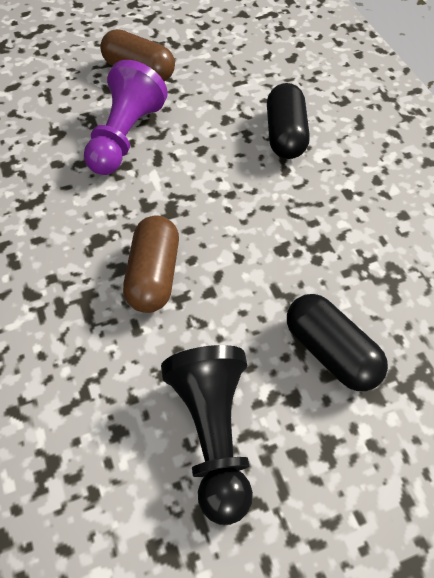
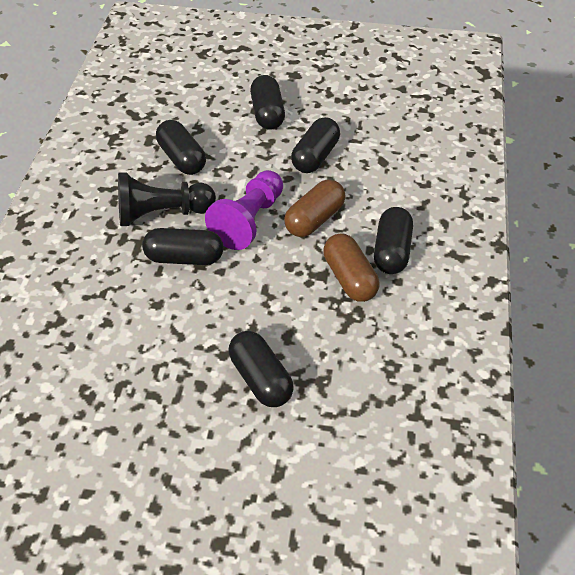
black capsule: 2 -> 6

